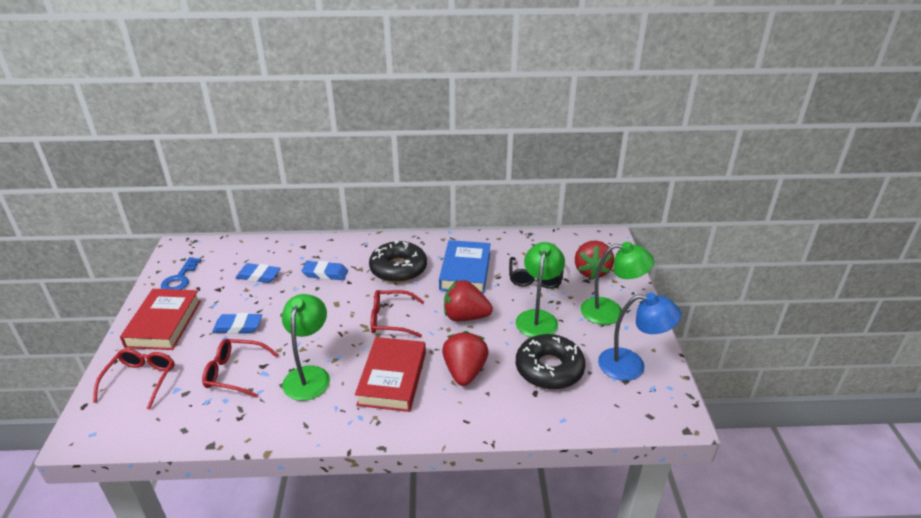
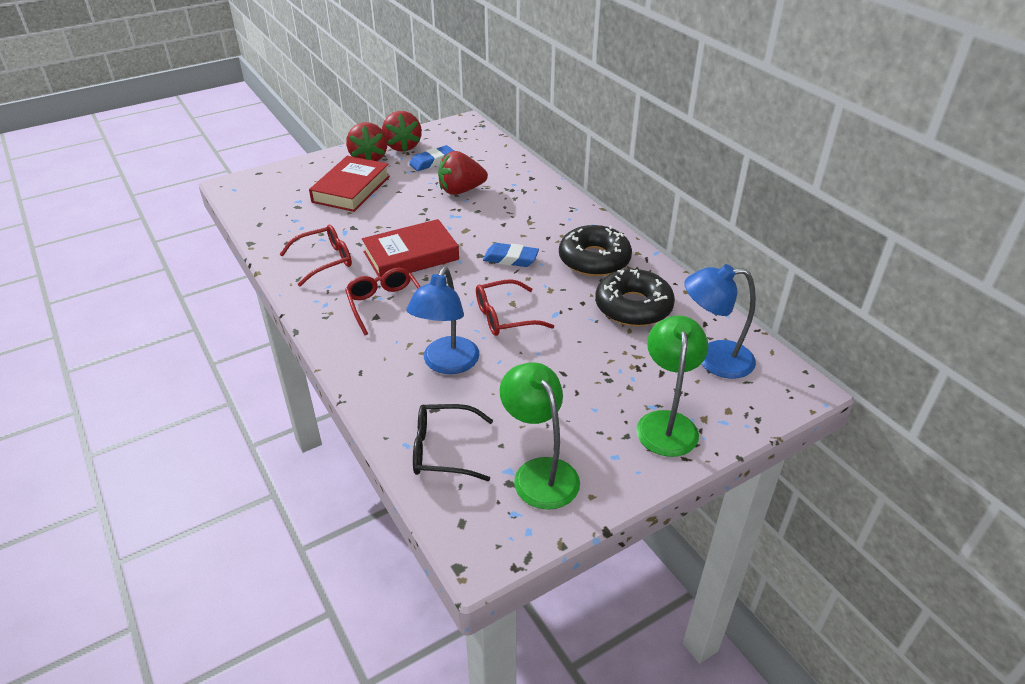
blue book: 1 -> 0
blue eraser: 3 -> 2
blue key: 1 -> 0
blue lamp: 1 -> 2
green lamp: 3 -> 2

